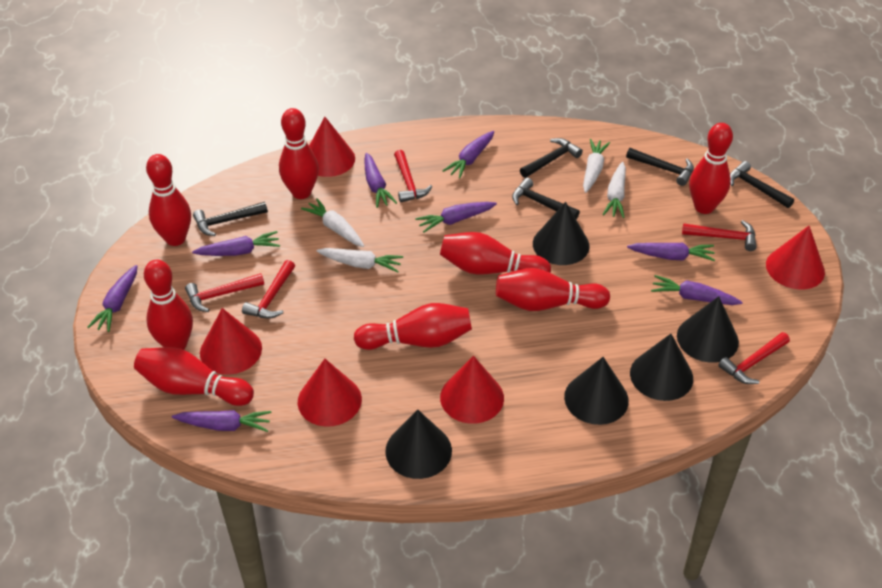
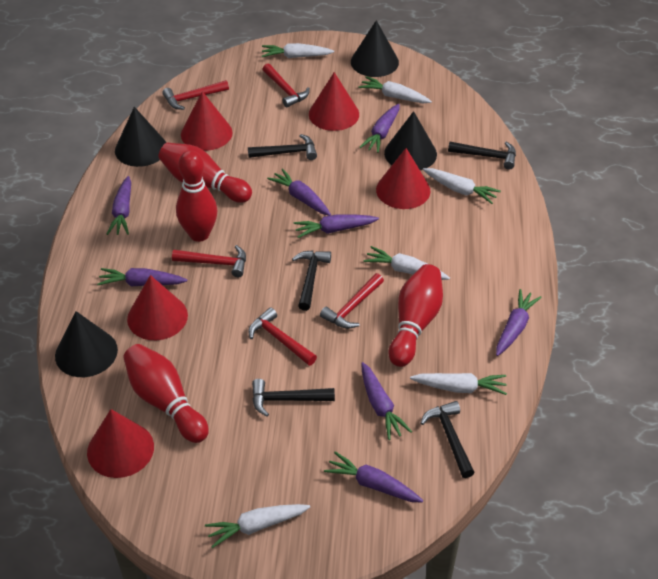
black cone: 5 -> 4
red bowling pin: 8 -> 4
white carrot: 4 -> 6

